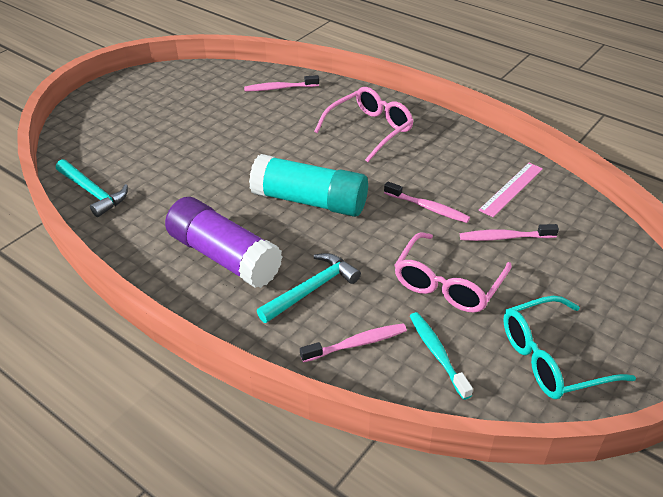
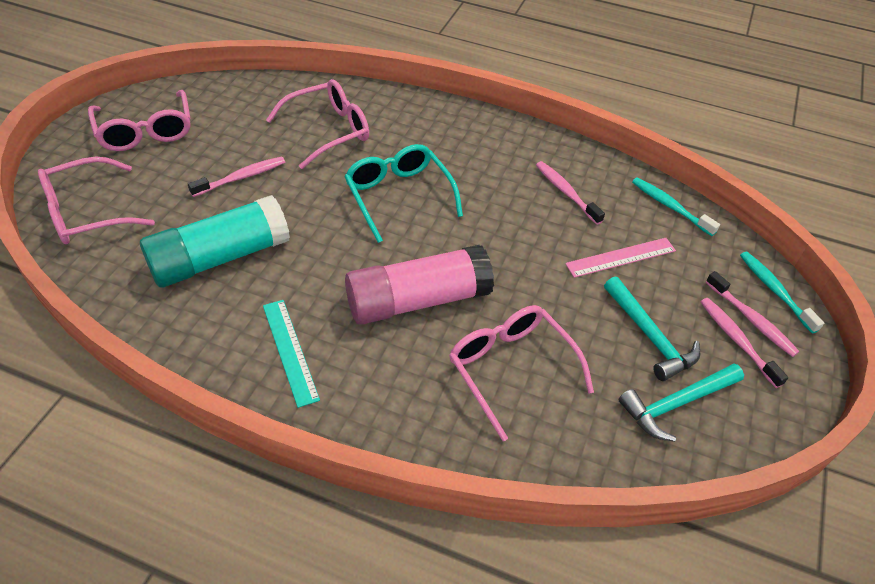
pink glasses: 2 -> 4
pink glue stick: 0 -> 1
purple glue stick: 1 -> 0
turquoise ruler: 0 -> 1
turquoise toothbrush: 1 -> 2

